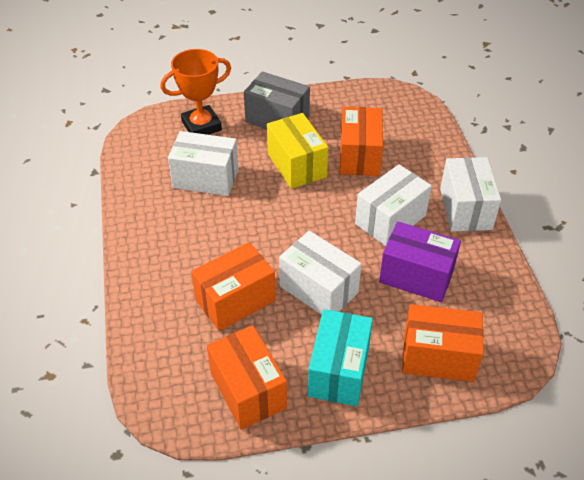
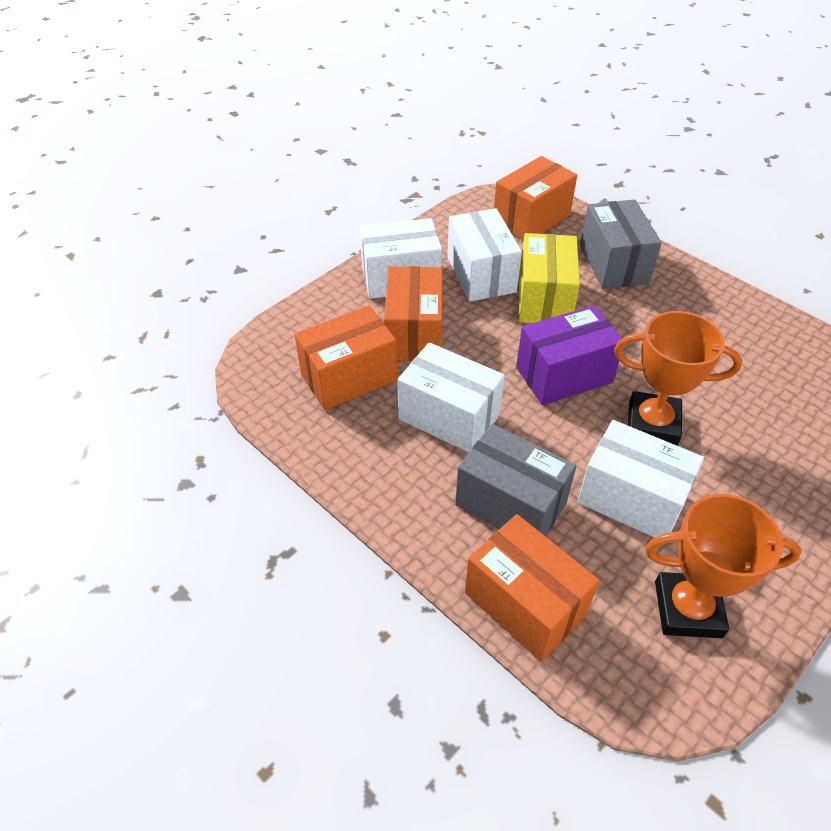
grey box: 1 -> 2
orange trophy: 1 -> 2
turquoise box: 1 -> 0

